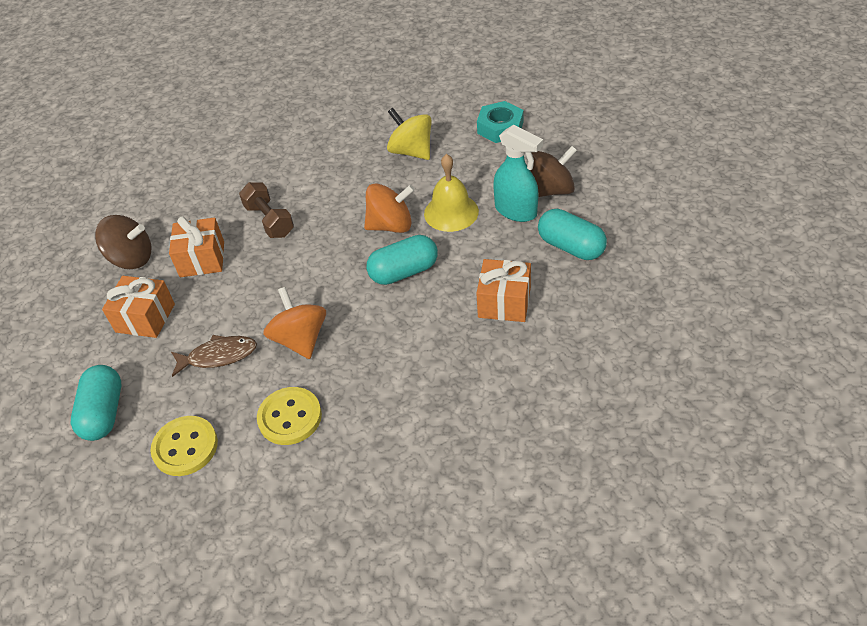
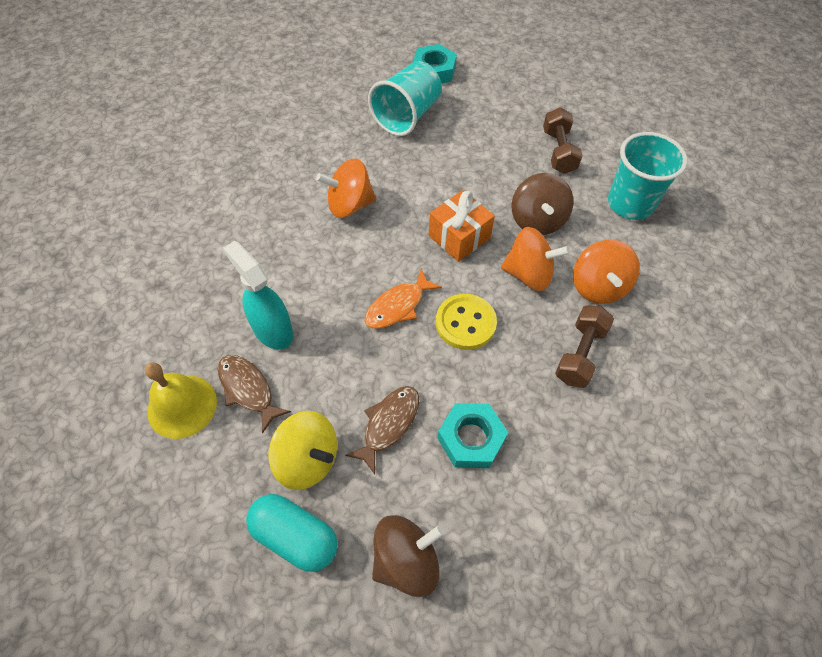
brown dumbbell: 1 -> 2
brown fish: 1 -> 2
orange fish: 0 -> 1
orange gift: 3 -> 1
orange spinning top: 2 -> 3
turquoise capsule: 3 -> 1
turquoise cup: 0 -> 2
turquoise nut: 1 -> 2
yellow button: 2 -> 1

